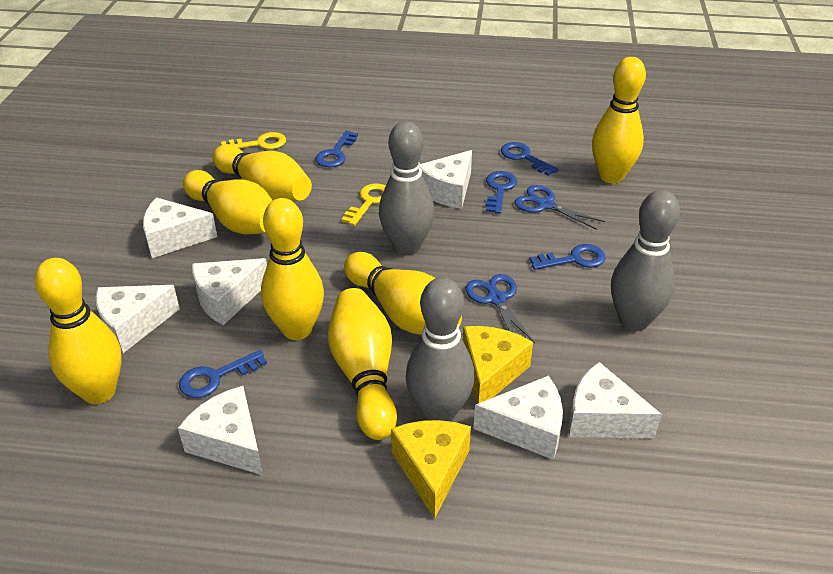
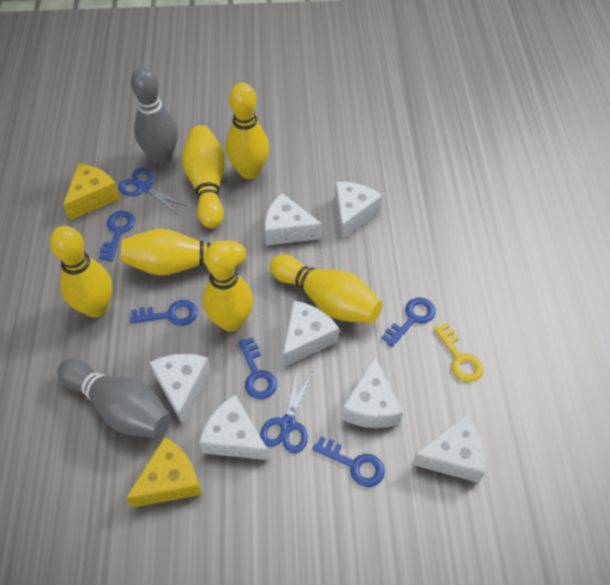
grey bowling pin: 3 -> 2
yellow bowling pin: 7 -> 6
yellow key: 2 -> 1

